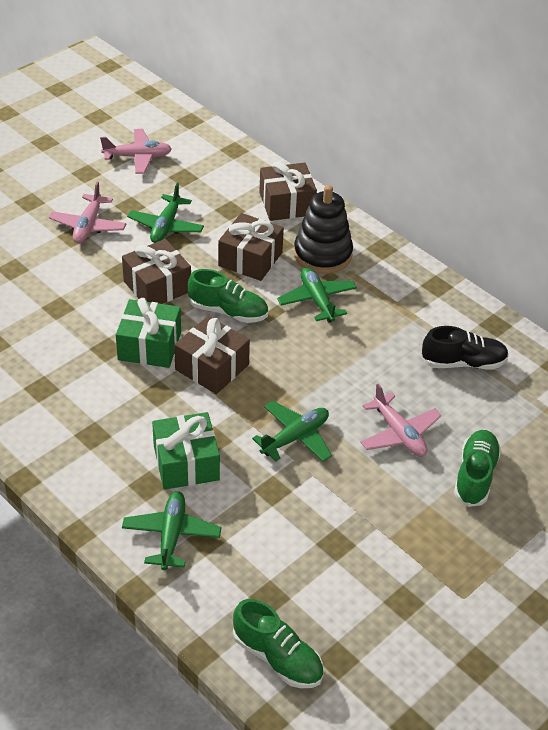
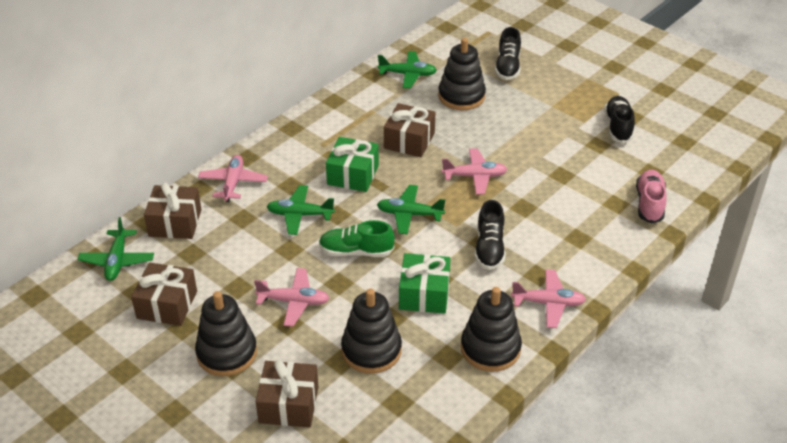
black shoe: 1 -> 3
black stacking toy: 1 -> 4
green shoe: 3 -> 1
pink plane: 3 -> 4
pink shoe: 0 -> 1

